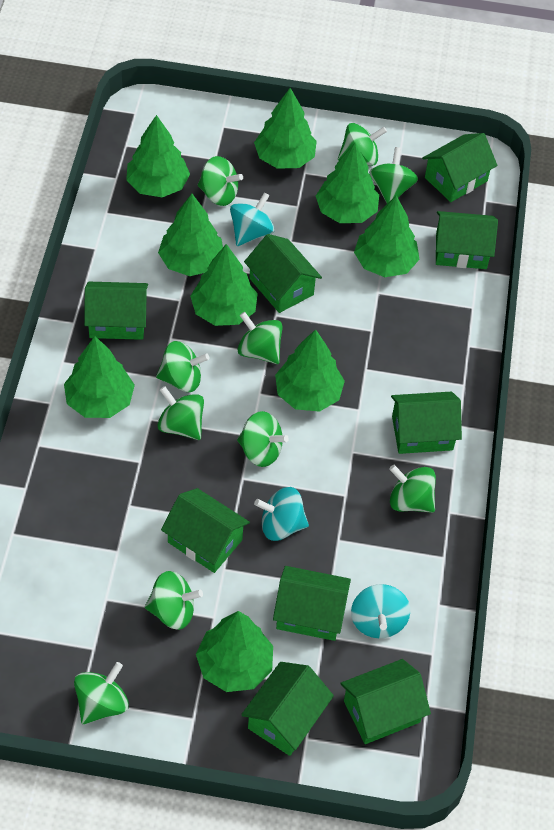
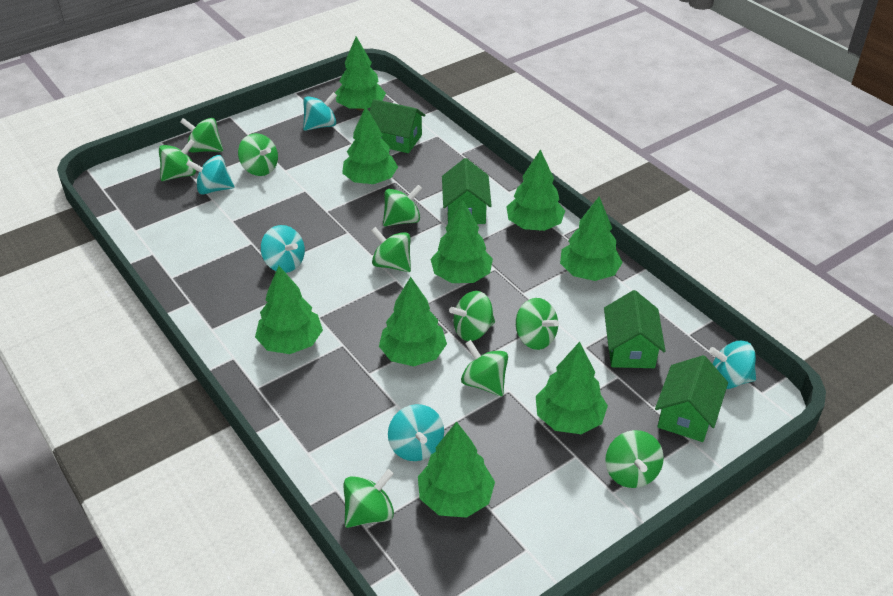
green house: 9 -> 4
turquoise spinning top: 3 -> 5

